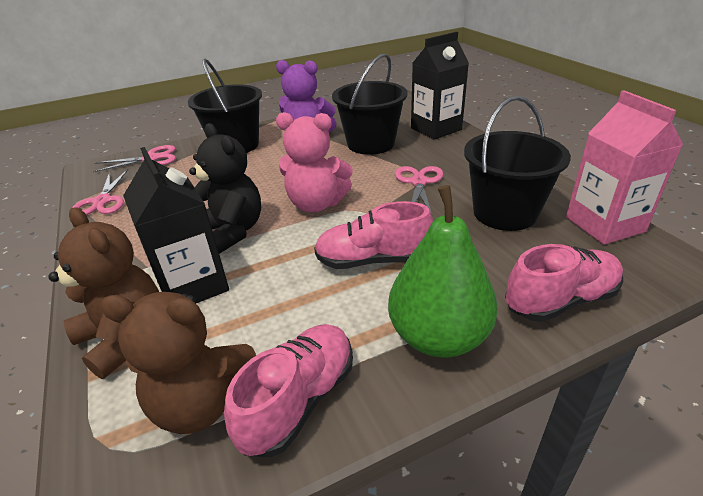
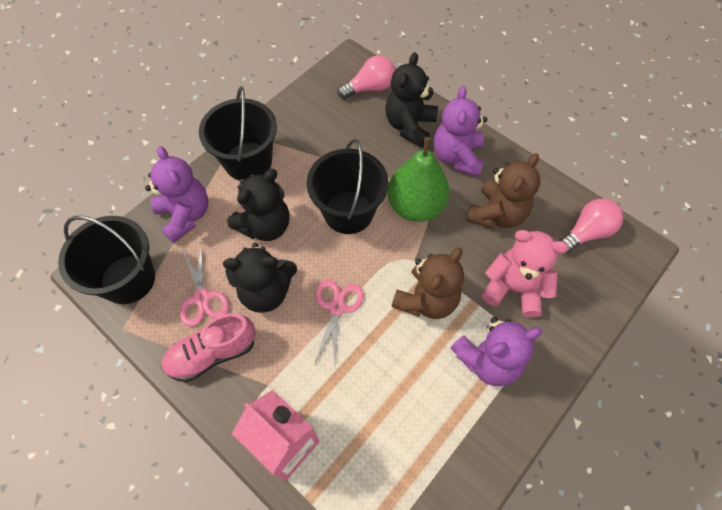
black carton: 2 -> 0
black teddy bear: 1 -> 3
pink light bulb: 0 -> 2
pink scissors: 3 -> 2
pink shoe: 3 -> 1
purple teddy bear: 1 -> 3

